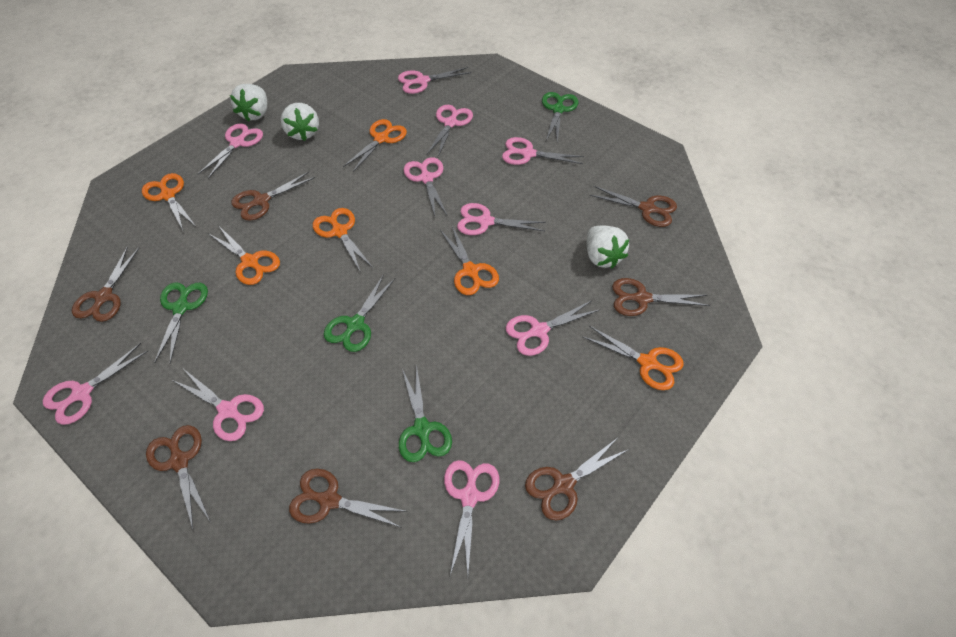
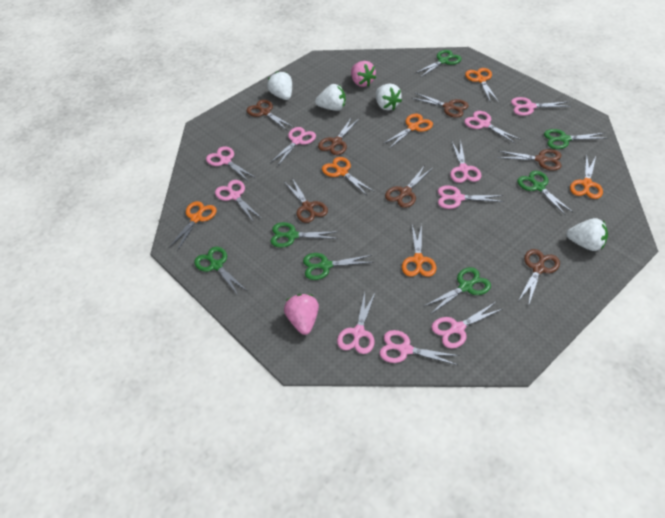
green scissors: 4 -> 7
pink strawberry: 0 -> 2
white strawberry: 3 -> 4

